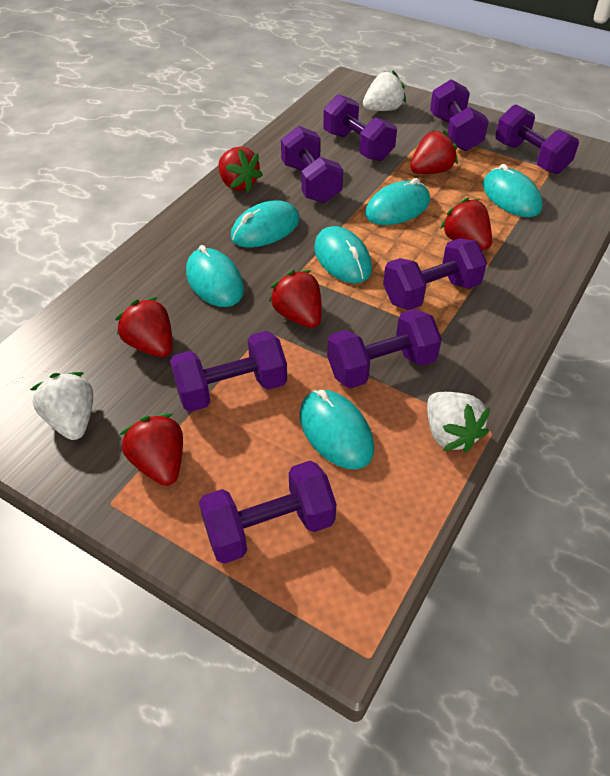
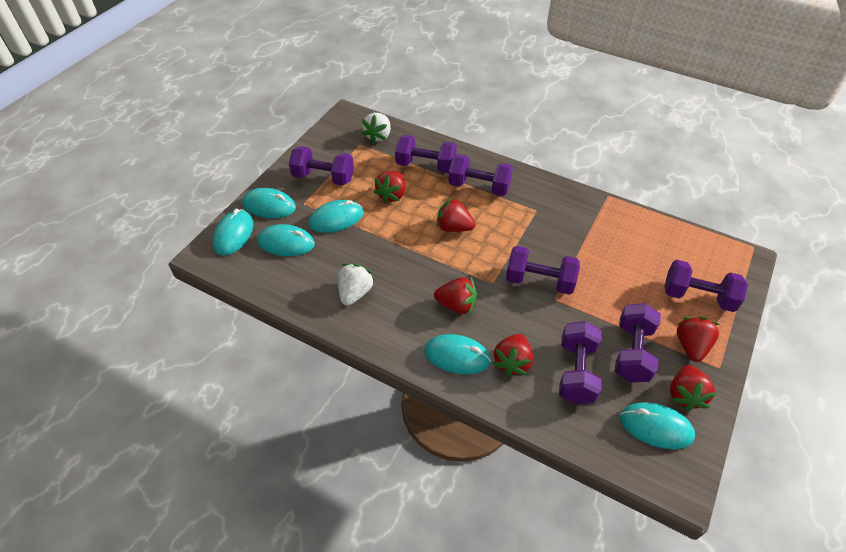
purple dumbbell: 8 -> 7
white strawberry: 3 -> 2

